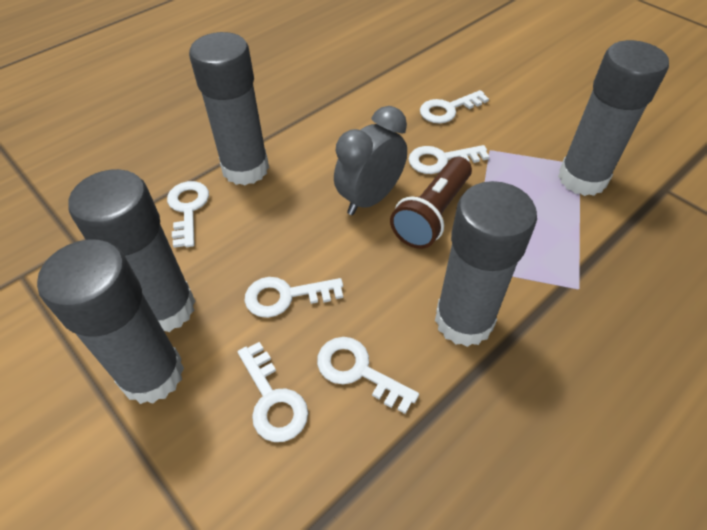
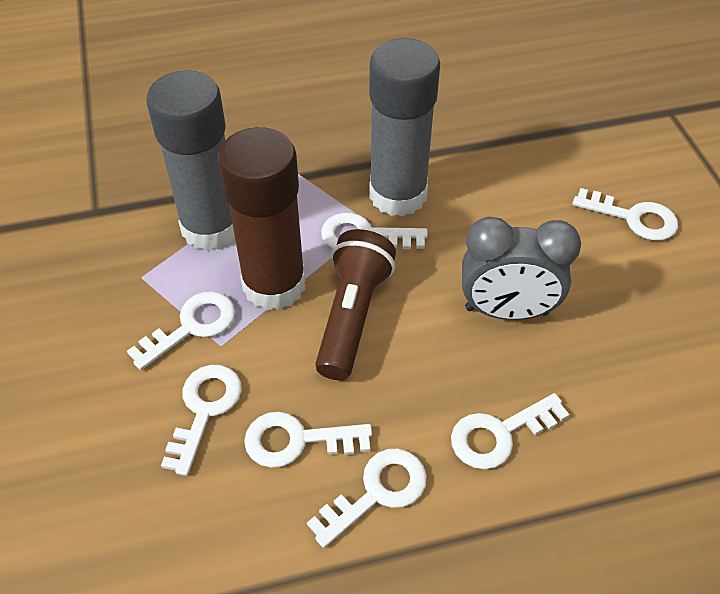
brown glue stick: 0 -> 1
grey glue stick: 5 -> 2
white key: 6 -> 7

